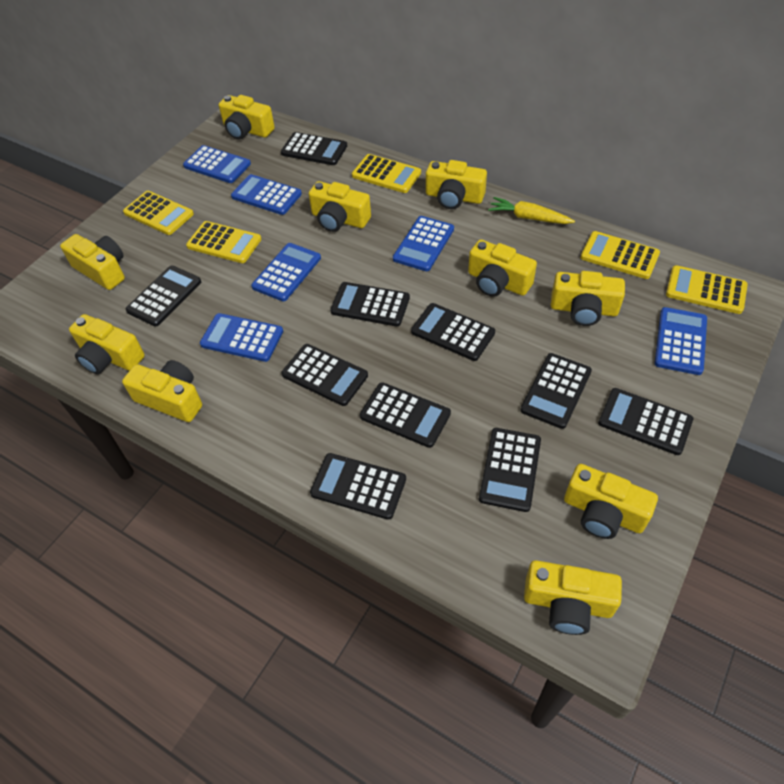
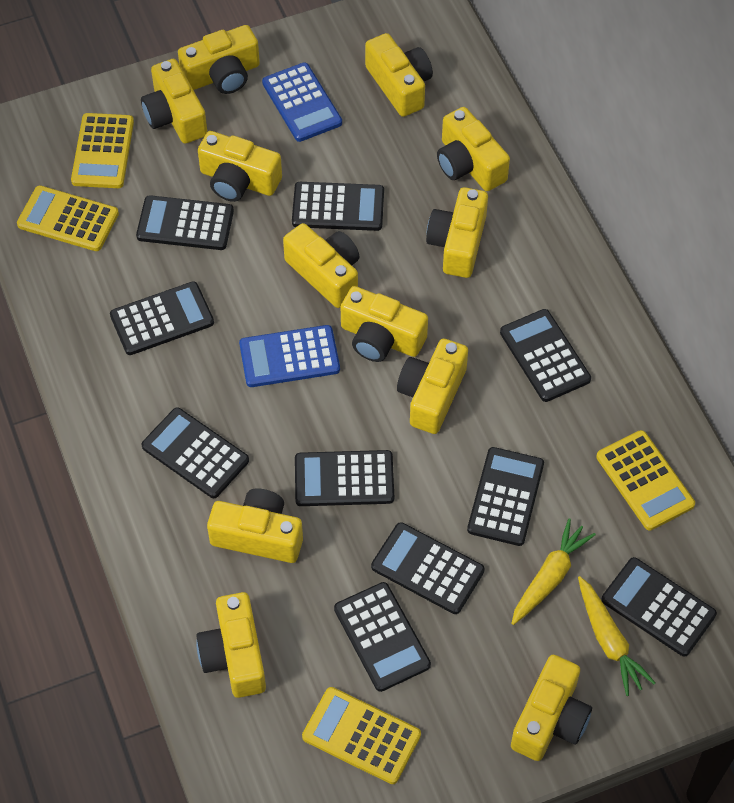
blue calculator: 6 -> 2
yellow calculator: 5 -> 4
yellow camera: 10 -> 12
yellow carrot: 1 -> 2

